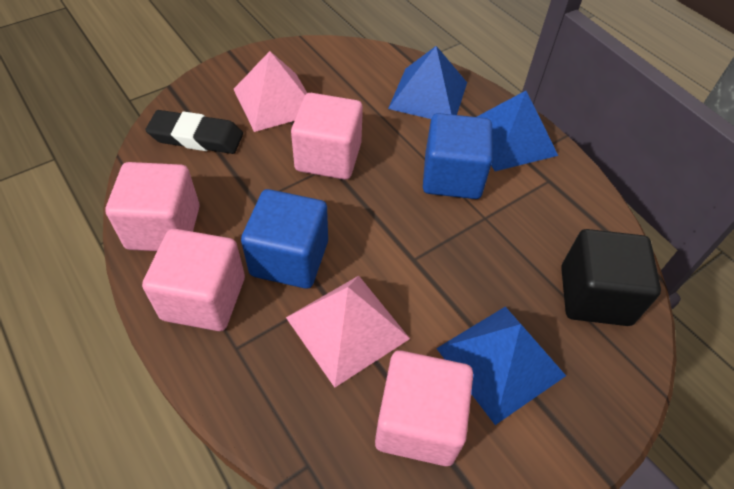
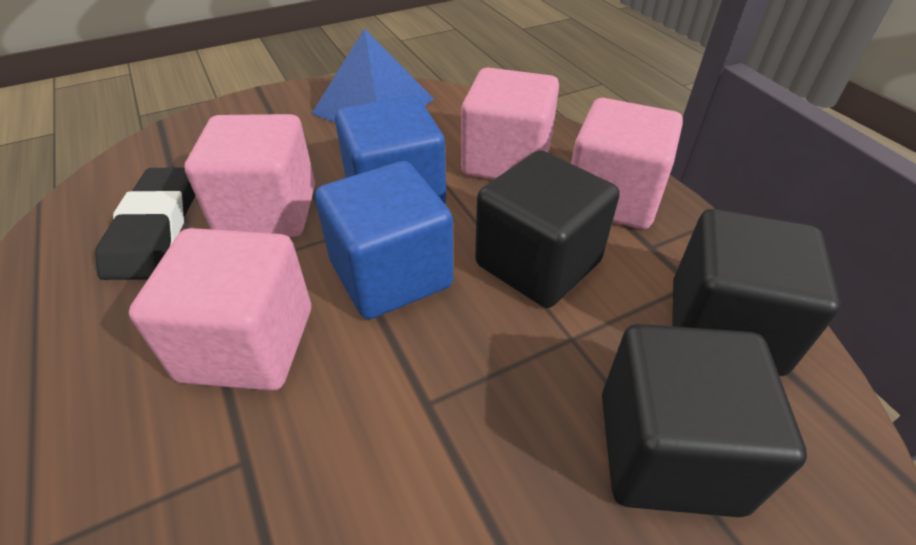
black cube: 1 -> 3
blue pyramid: 3 -> 1
pink pyramid: 2 -> 0

